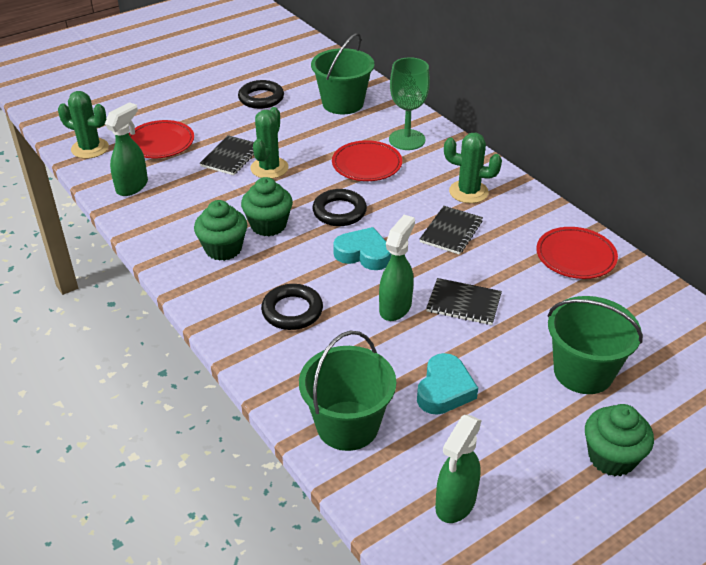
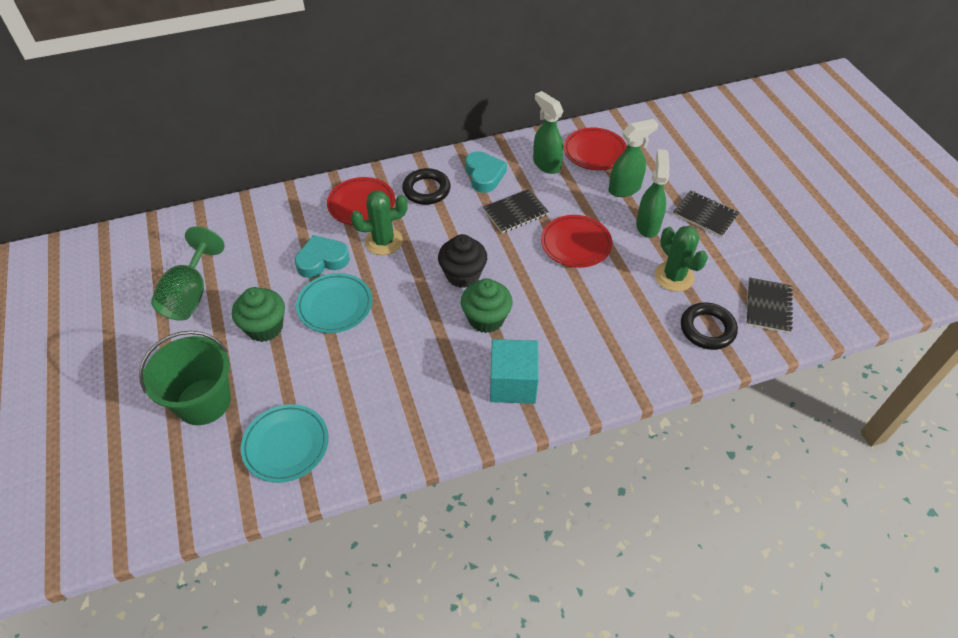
black cupcake: 0 -> 1
black ring: 3 -> 2
green bucket: 3 -> 1
green cactus: 3 -> 2
green cupcake: 3 -> 2
turquoise cube: 0 -> 1
turquoise plate: 0 -> 2

